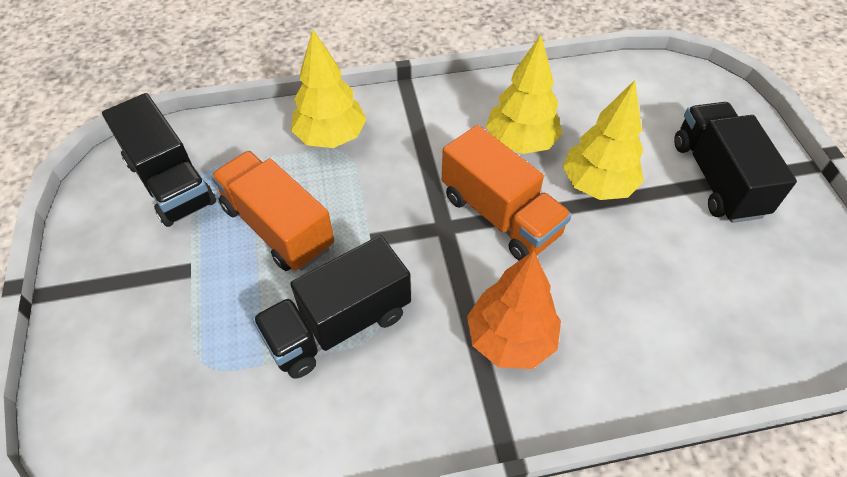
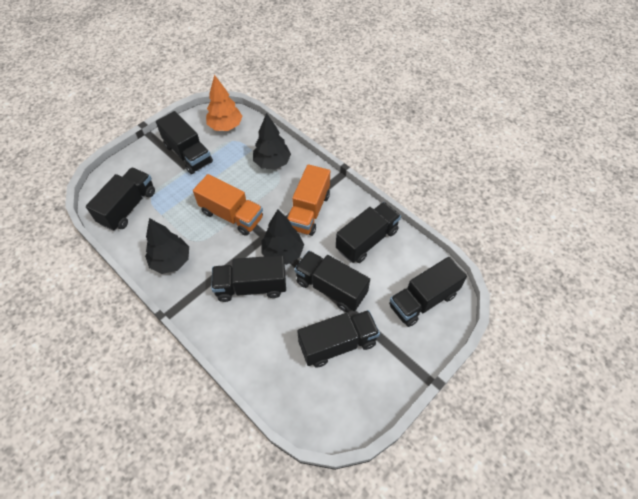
black tree: 0 -> 3
black truck: 3 -> 7
yellow tree: 3 -> 0

